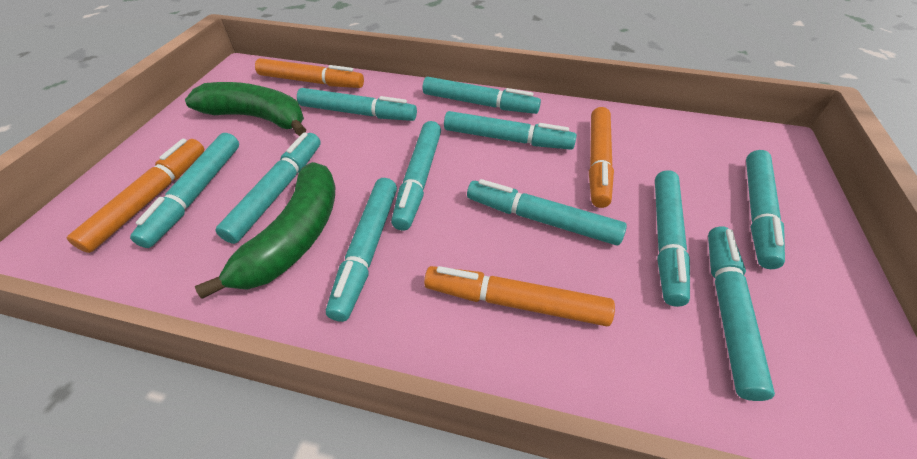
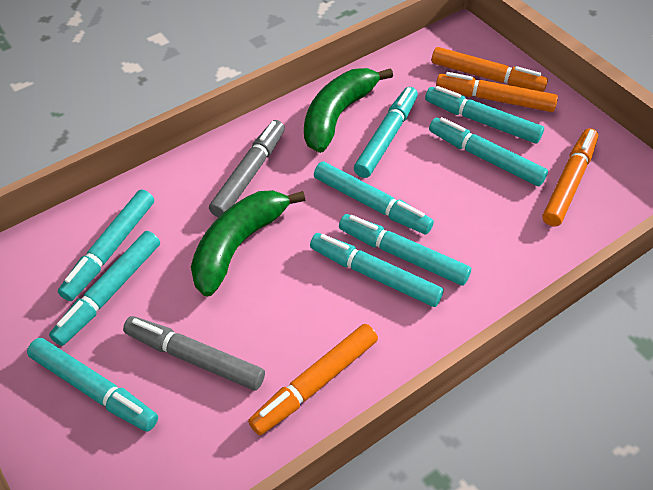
grey marker: 0 -> 2
turquoise marker: 11 -> 9

